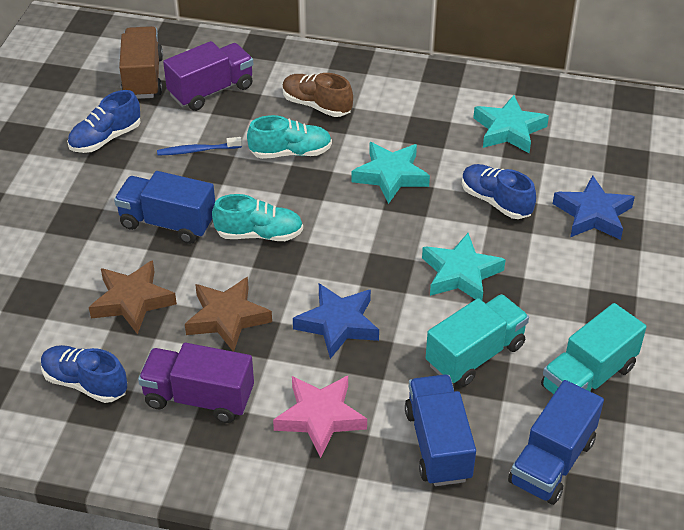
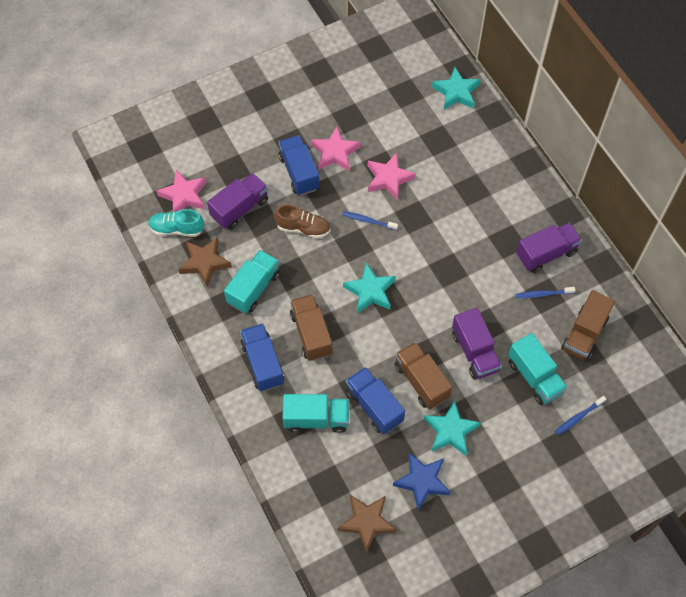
blue shoe: 3 -> 0
blue star: 2 -> 1
blue toothbrush: 1 -> 3
brown truck: 1 -> 3
pink star: 1 -> 3
purple truck: 2 -> 3
turquoise shoe: 2 -> 1
turquoise truck: 2 -> 3

